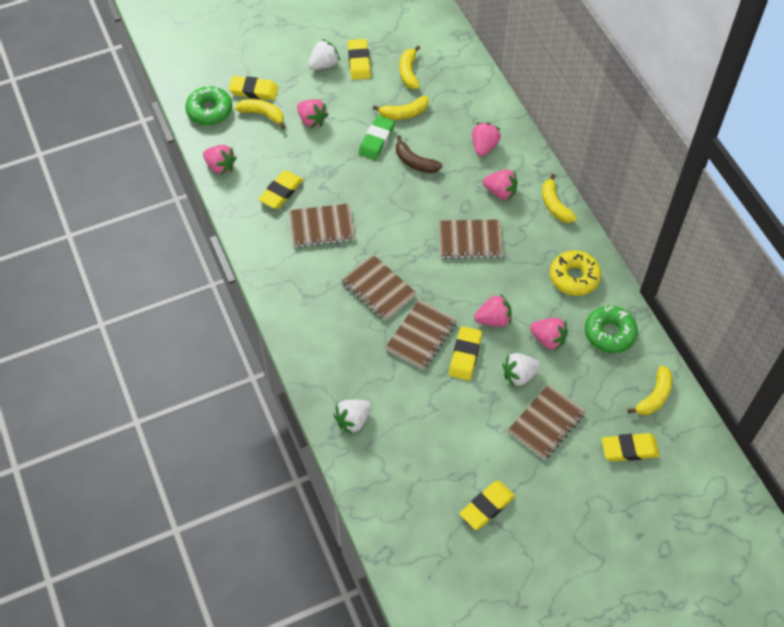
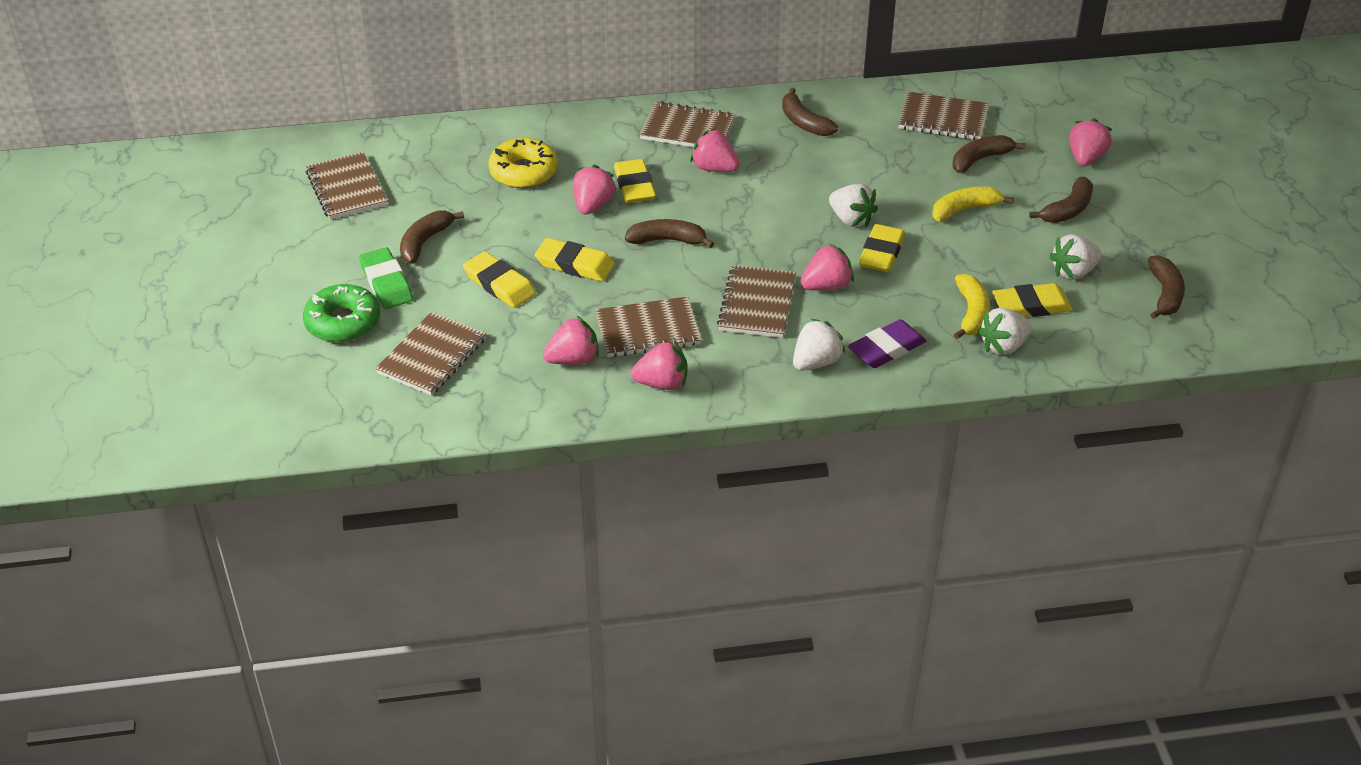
brown banana: 1 -> 6
brown notebook: 5 -> 6
green donut: 2 -> 1
purple eraser: 0 -> 1
white strawberry: 3 -> 4
yellow banana: 5 -> 2
yellow eraser: 6 -> 5

